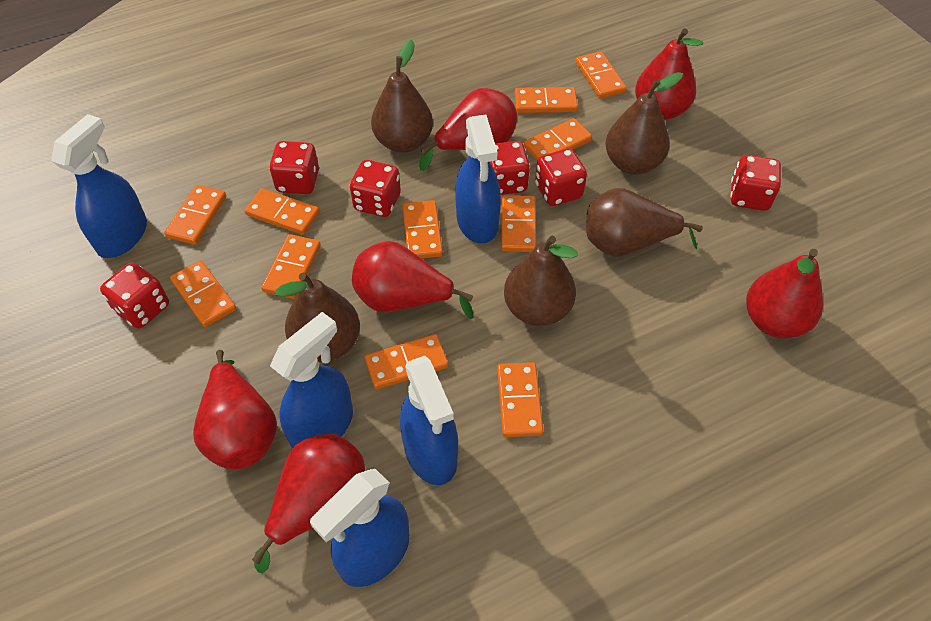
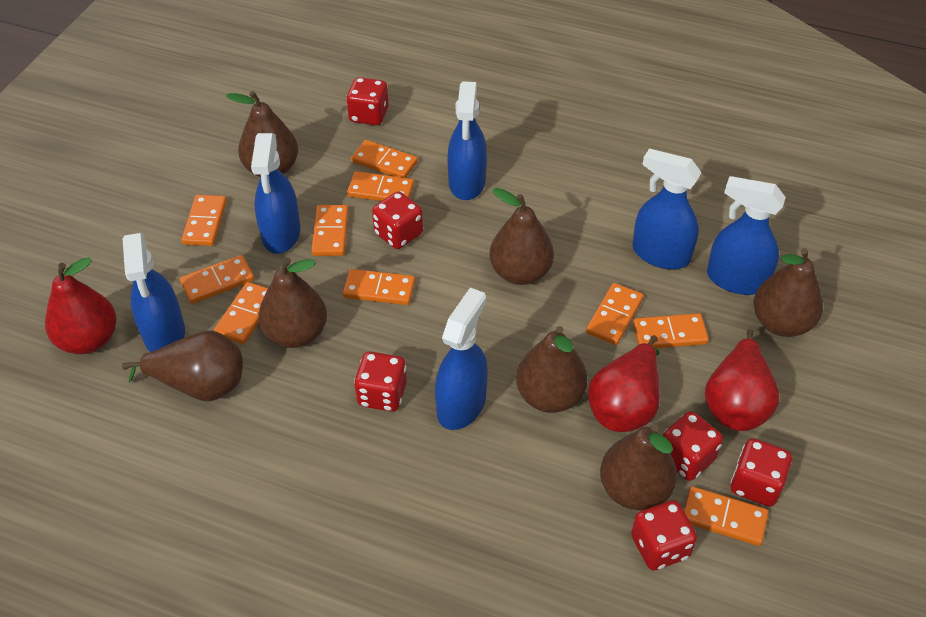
blue spray bottle: 5 -> 6
brown pear: 5 -> 7
orange domino: 11 -> 10
red pear: 6 -> 3

